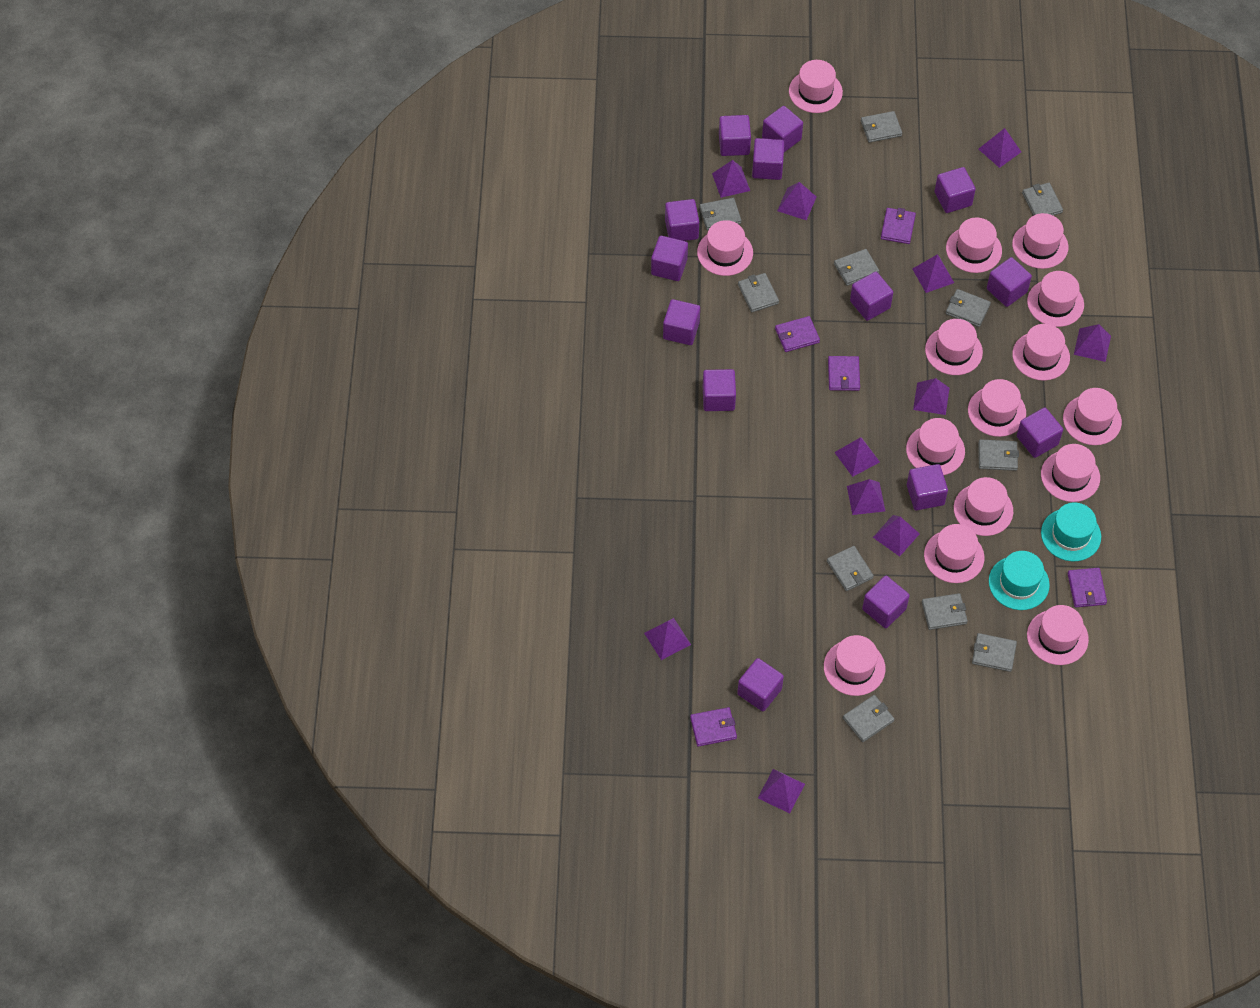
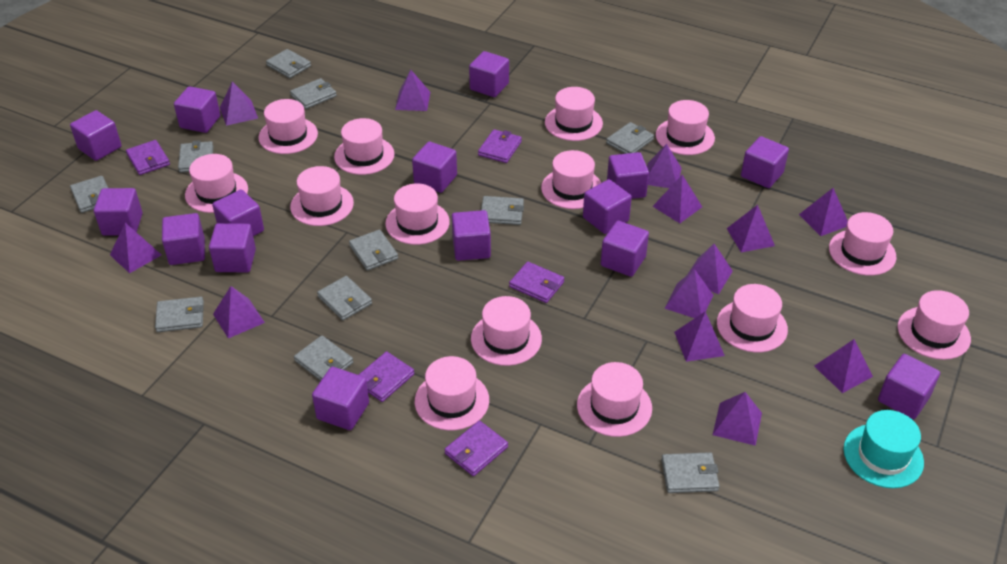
pink hat: 15 -> 14
purple cube: 14 -> 15
purple pyramid: 11 -> 13
turquoise hat: 2 -> 1

